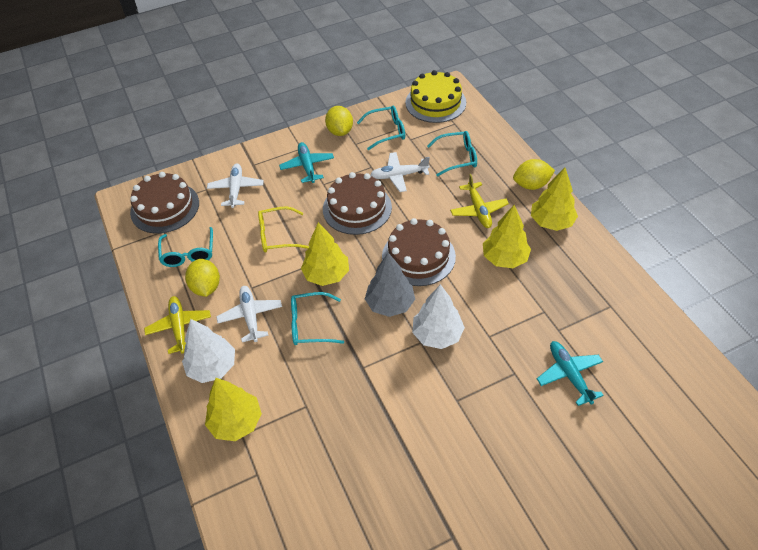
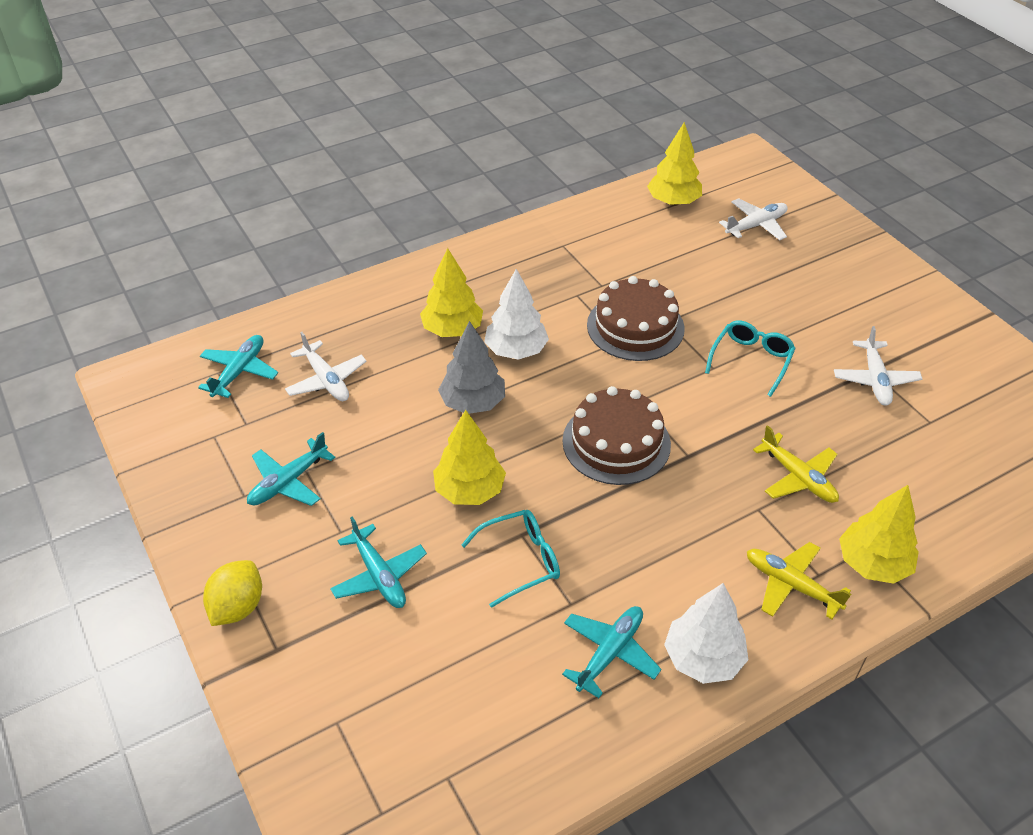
brown cake: 3 -> 2
turquoise glasses: 4 -> 2
turquoise plane: 2 -> 4
yellow cake: 1 -> 0
yellow glasses: 1 -> 0
yellow lemon: 3 -> 1

